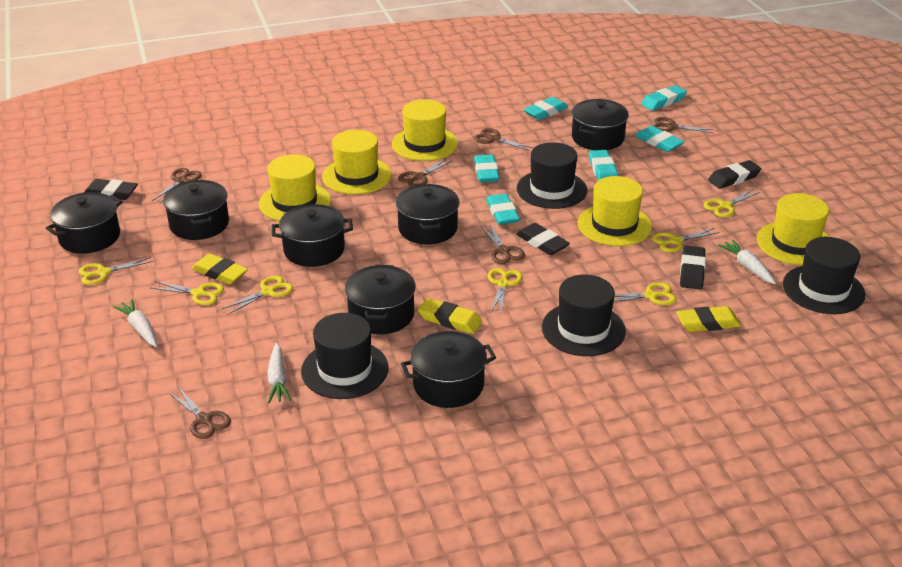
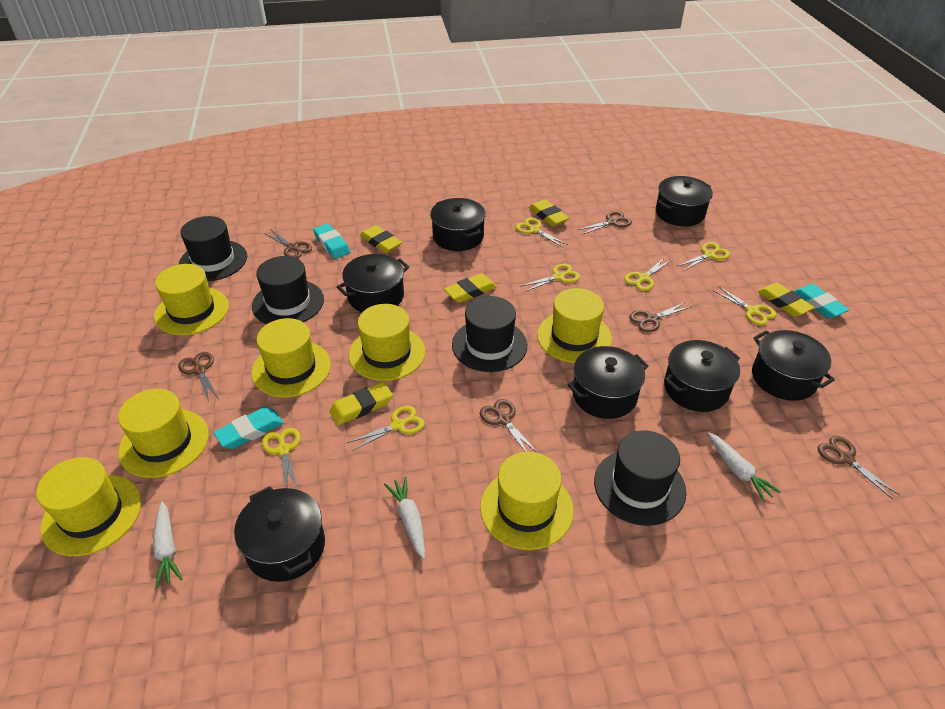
black eraser: 4 -> 0
turquoise eraser: 6 -> 3
yellow eraser: 3 -> 5
yellow hat: 5 -> 7

